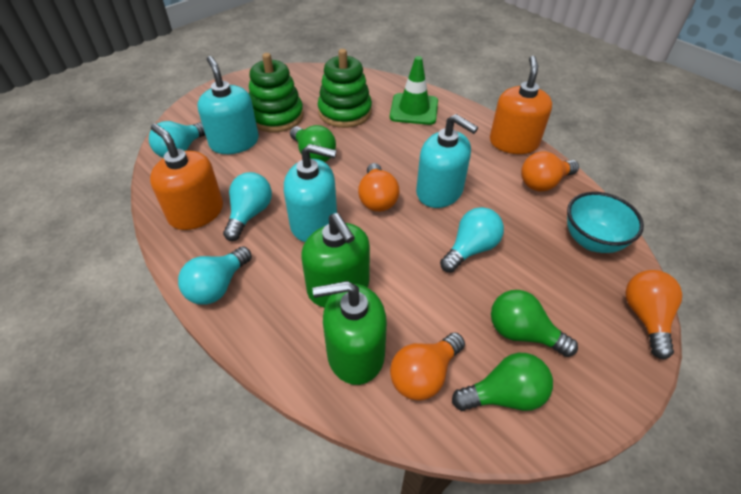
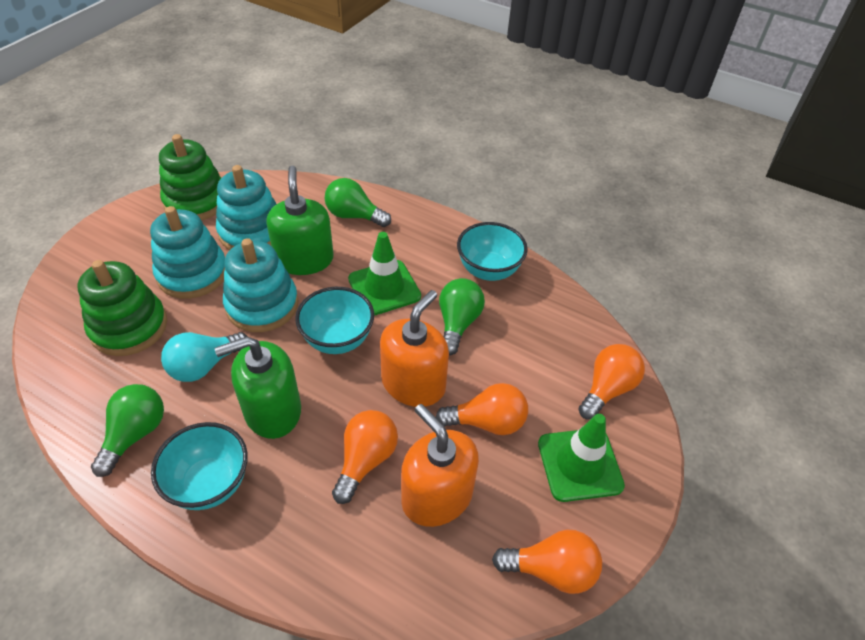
green traffic cone: 1 -> 2
turquoise bowl: 1 -> 3
turquoise light bulb: 4 -> 1
turquoise soap dispenser: 3 -> 0
turquoise stacking toy: 0 -> 3

